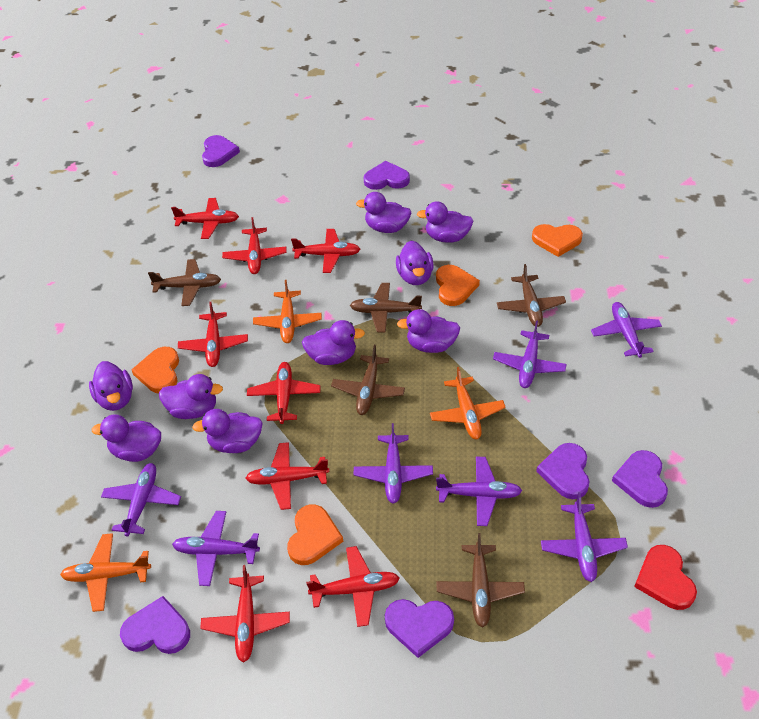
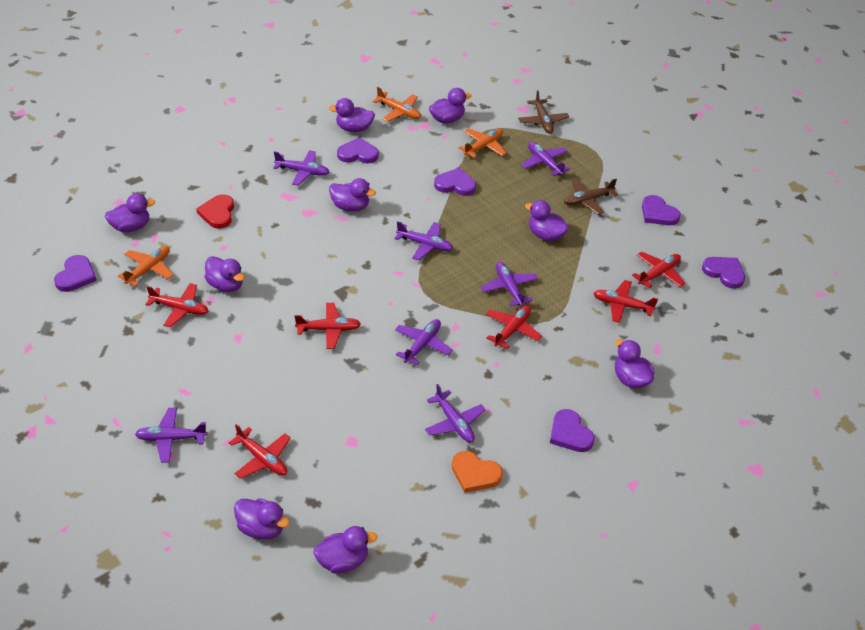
brown plane: 5 -> 2
orange heart: 4 -> 1
red plane: 8 -> 6

